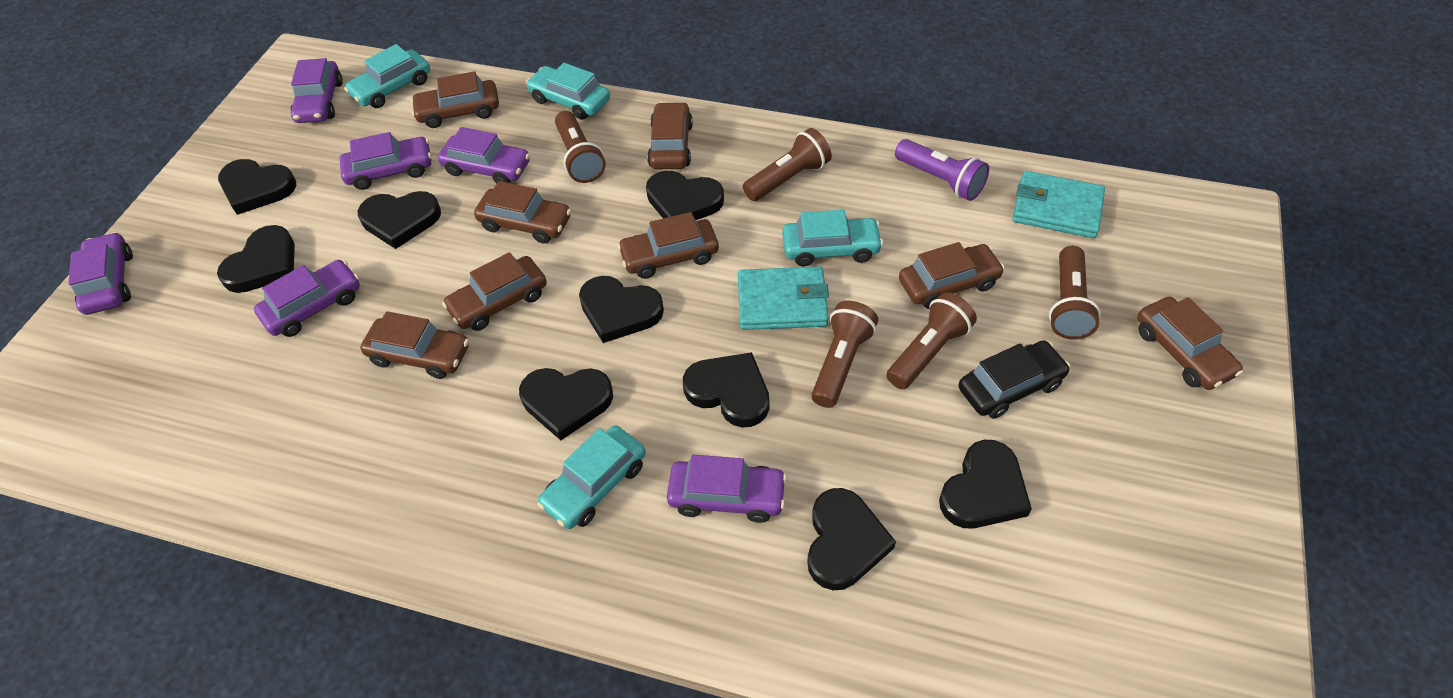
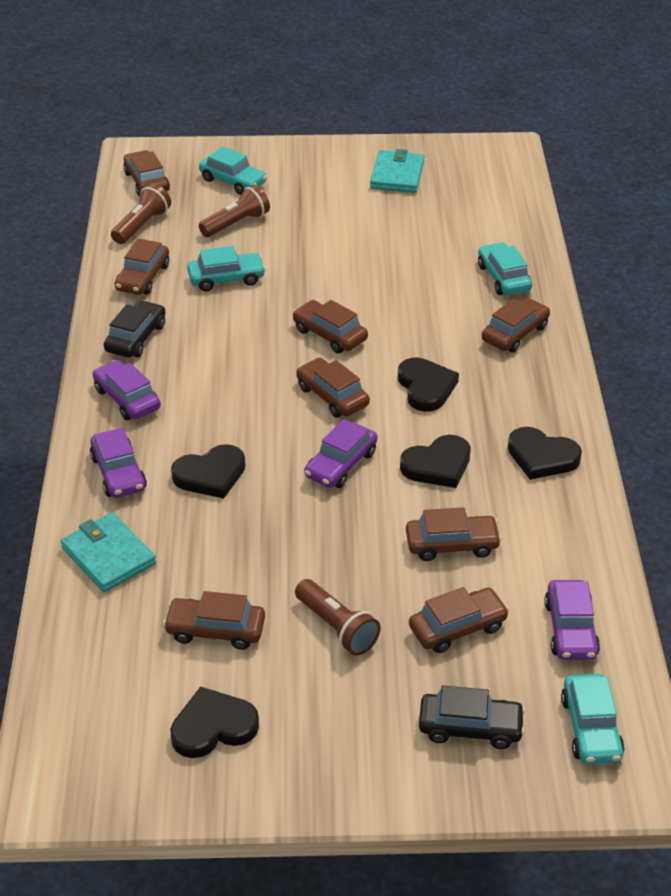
black car: 1 -> 2
black heart: 9 -> 5
brown flashlight: 5 -> 3
purple car: 6 -> 4
purple flashlight: 1 -> 0

